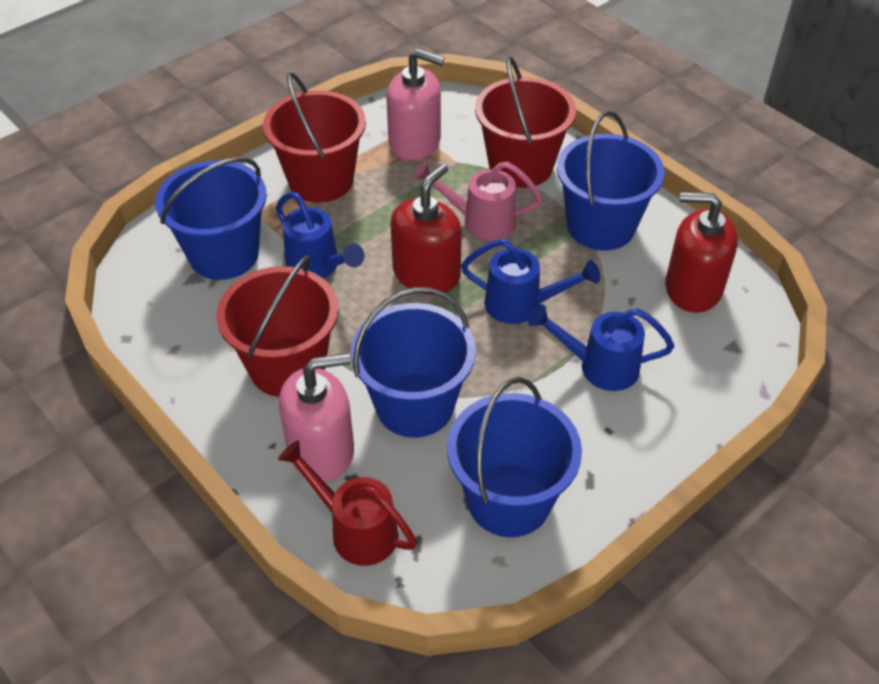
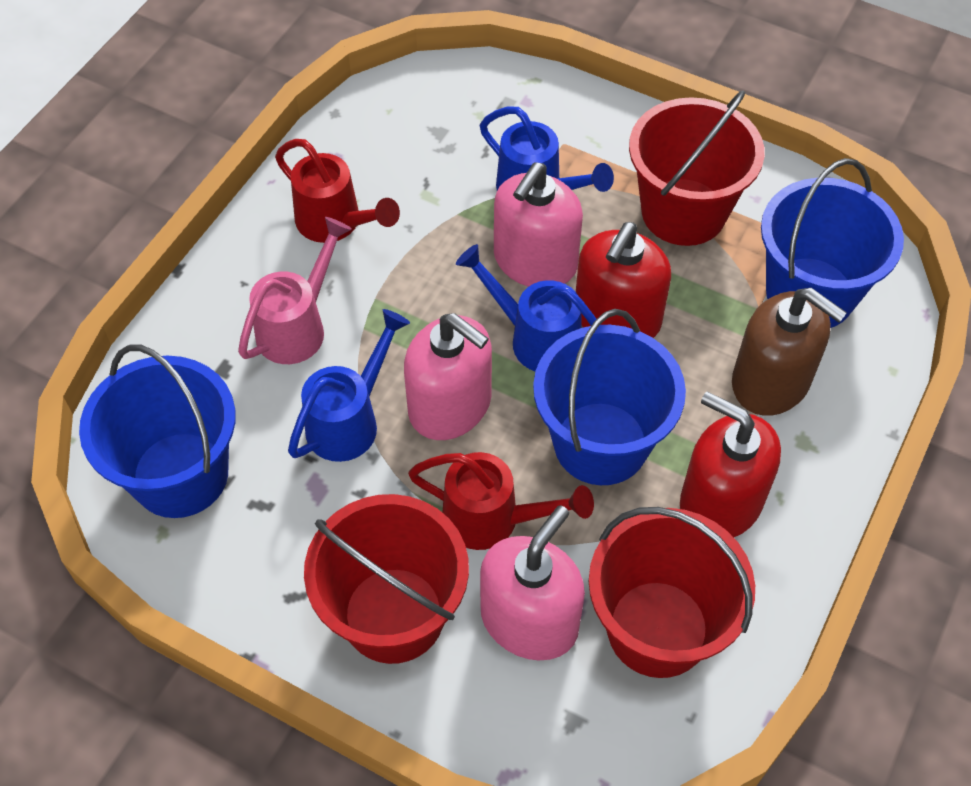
blue bucket: 4 -> 3
brown soap dispenser: 0 -> 1
pink soap dispenser: 2 -> 3
red watering can: 1 -> 2

